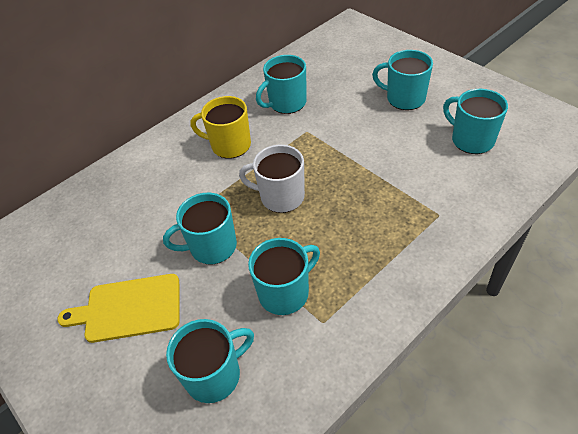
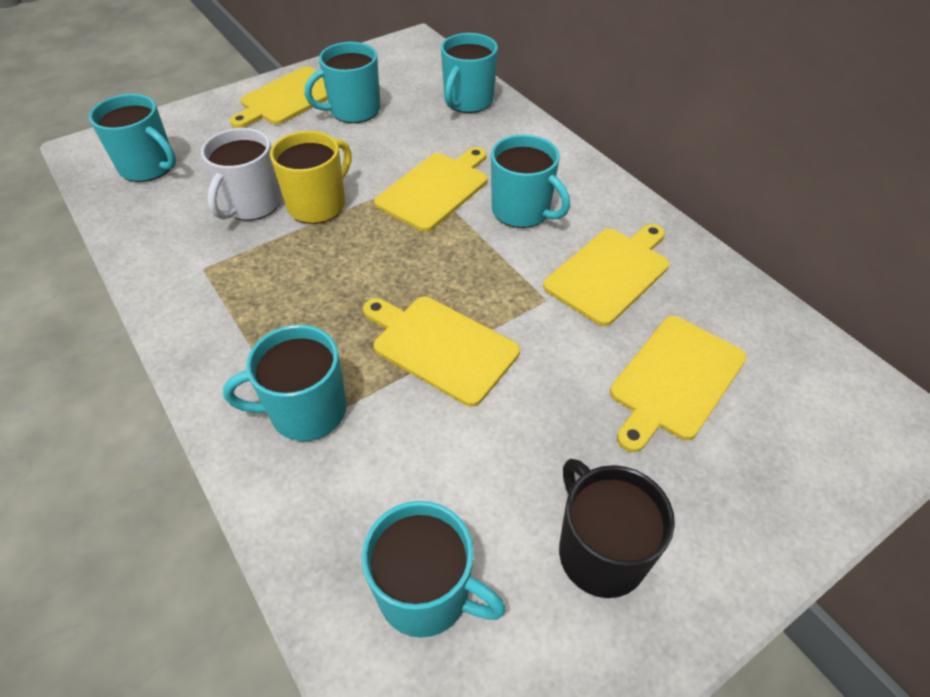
black mug: 0 -> 1
yellow cutting board: 1 -> 5

